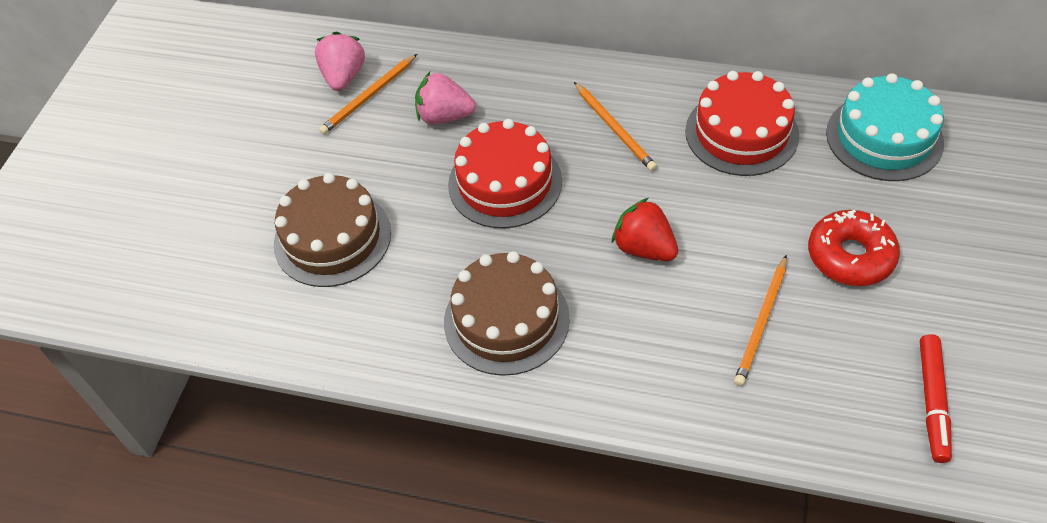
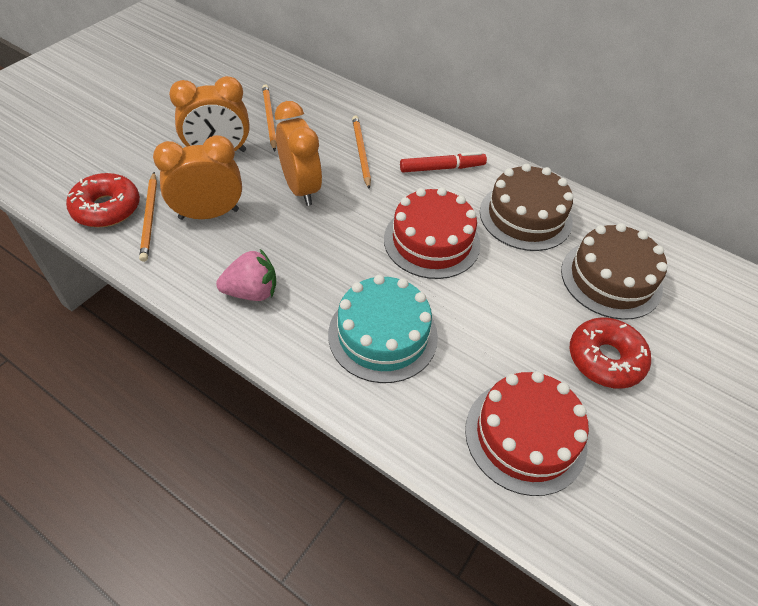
orange clock: 0 -> 3
pink strawberry: 2 -> 1
red donut: 1 -> 2
red strawberry: 1 -> 0

